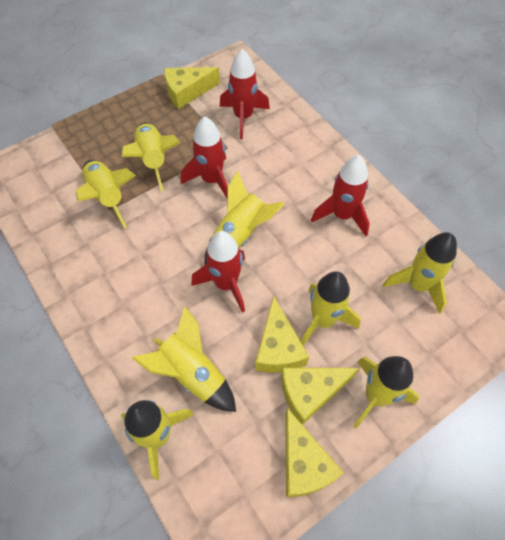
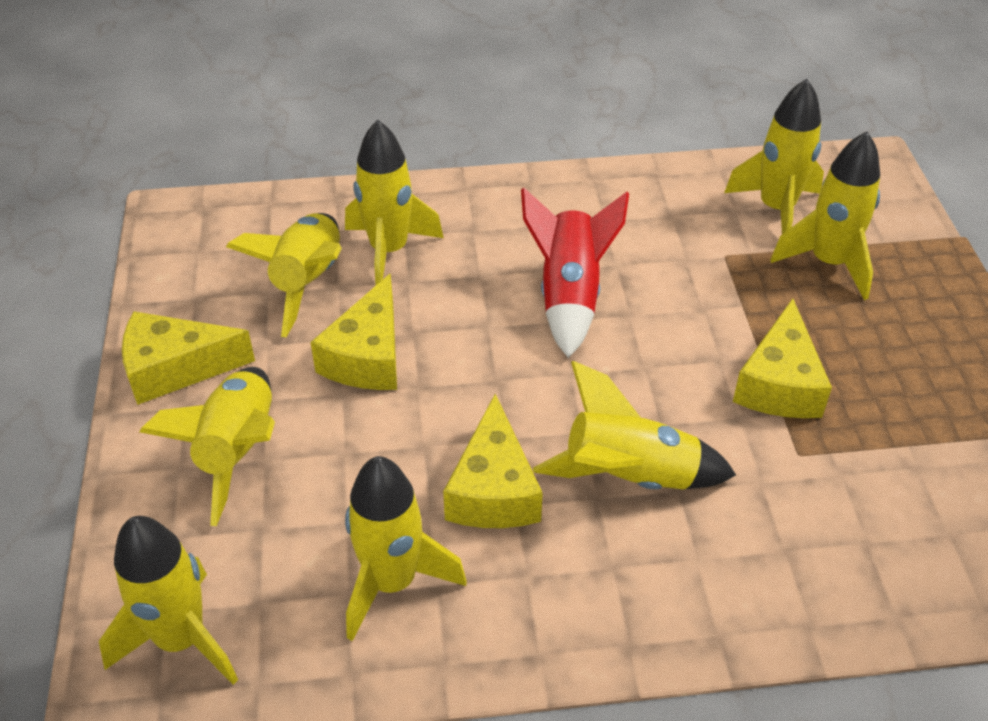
red rocket: 4 -> 1

